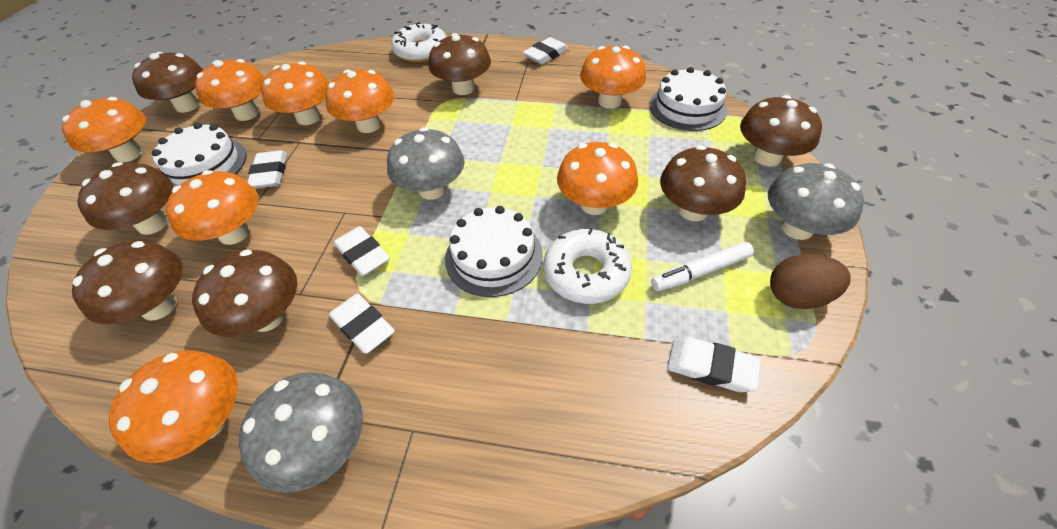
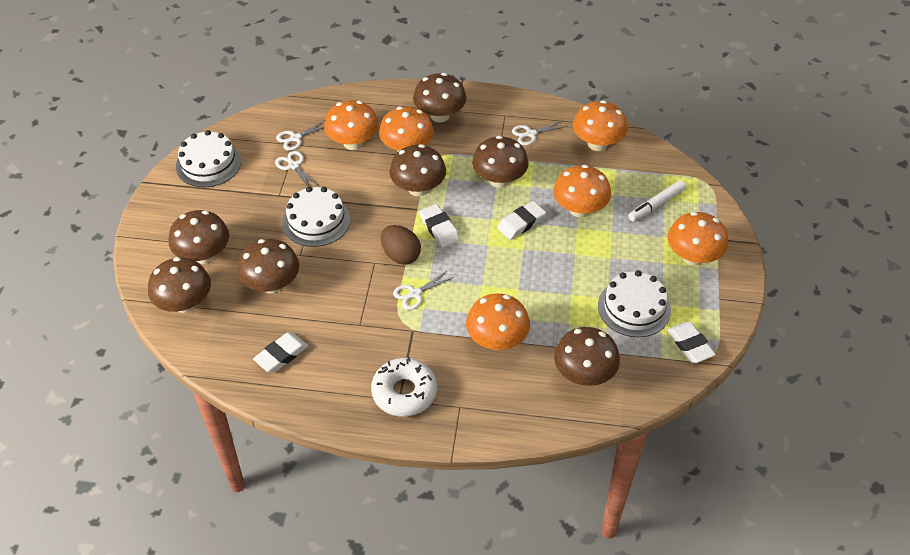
grey mushroom: 3 -> 0
orange mushroom: 8 -> 6
white donut: 2 -> 1
white eraser: 5 -> 4
white scissors: 0 -> 4

